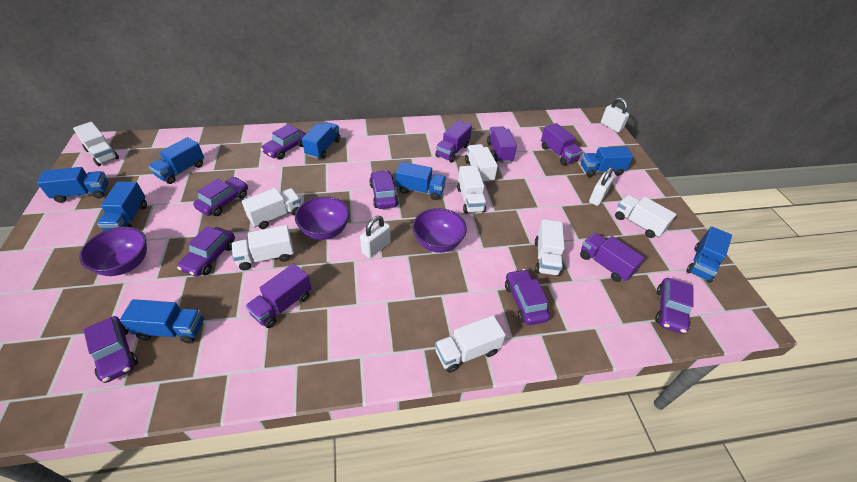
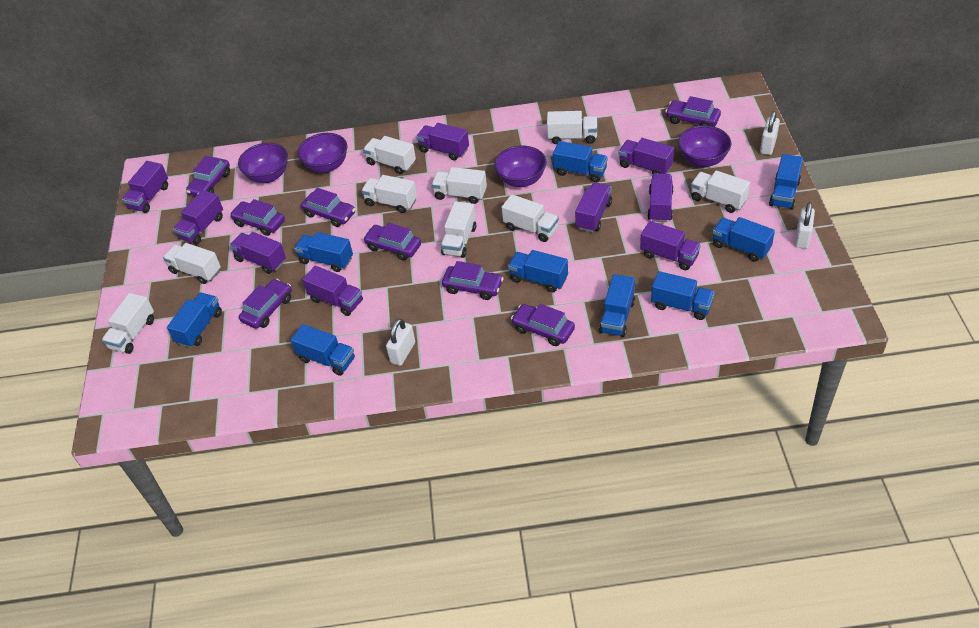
blue truck: 8 -> 9
purple bowl: 3 -> 4
purple car: 7 -> 8
purple truck: 5 -> 9
white truck: 8 -> 9

